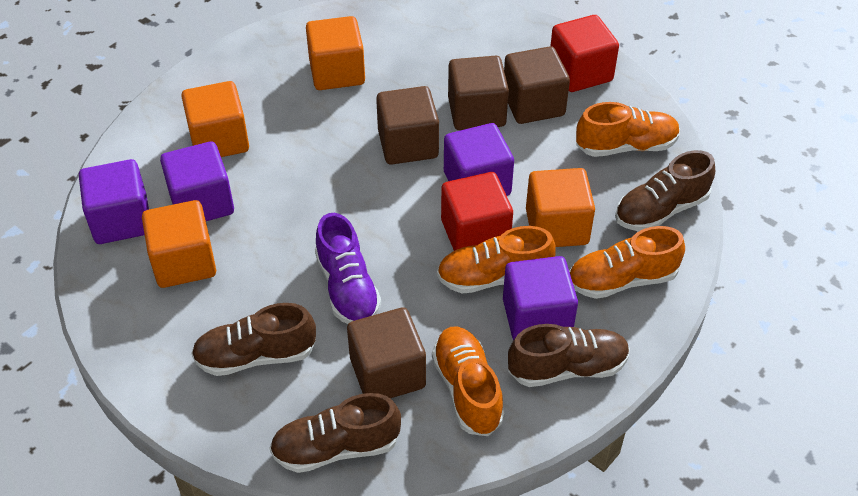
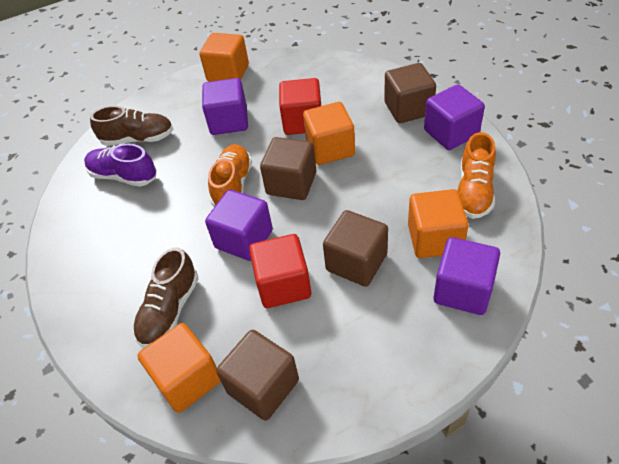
brown shoe: 4 -> 2
orange shoe: 4 -> 2

